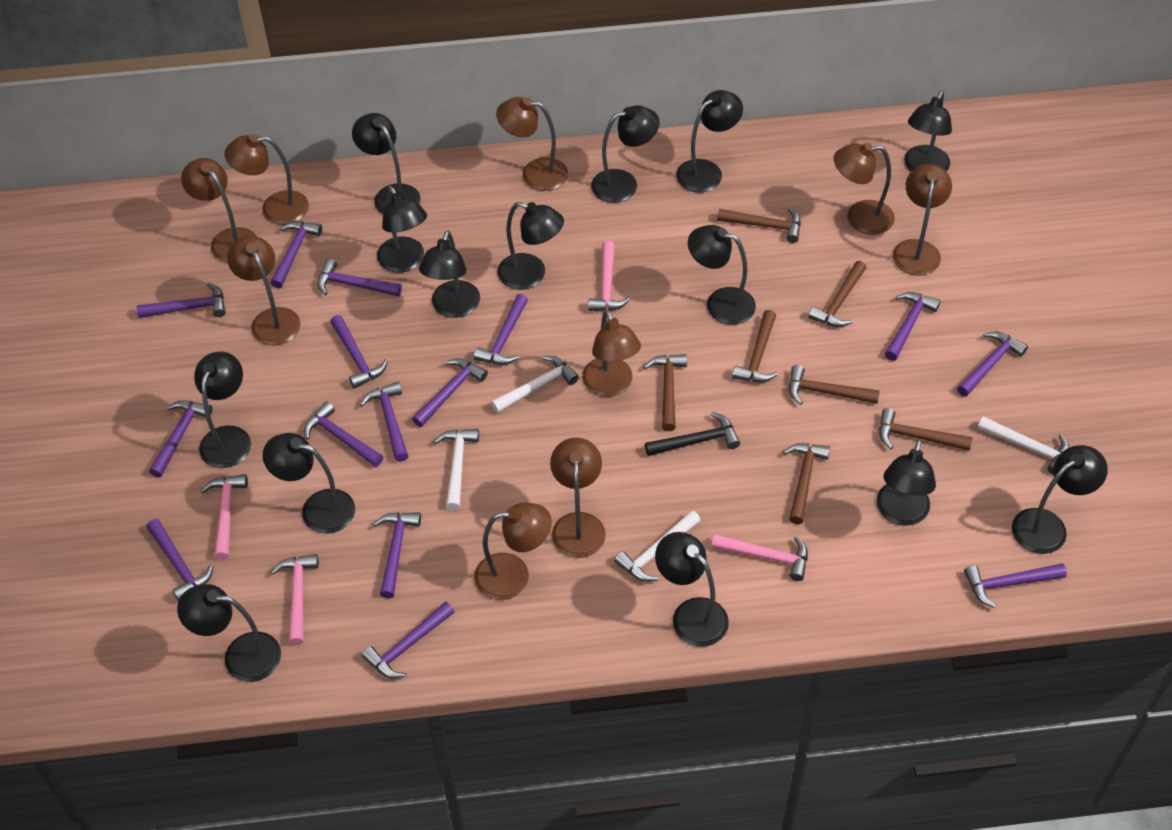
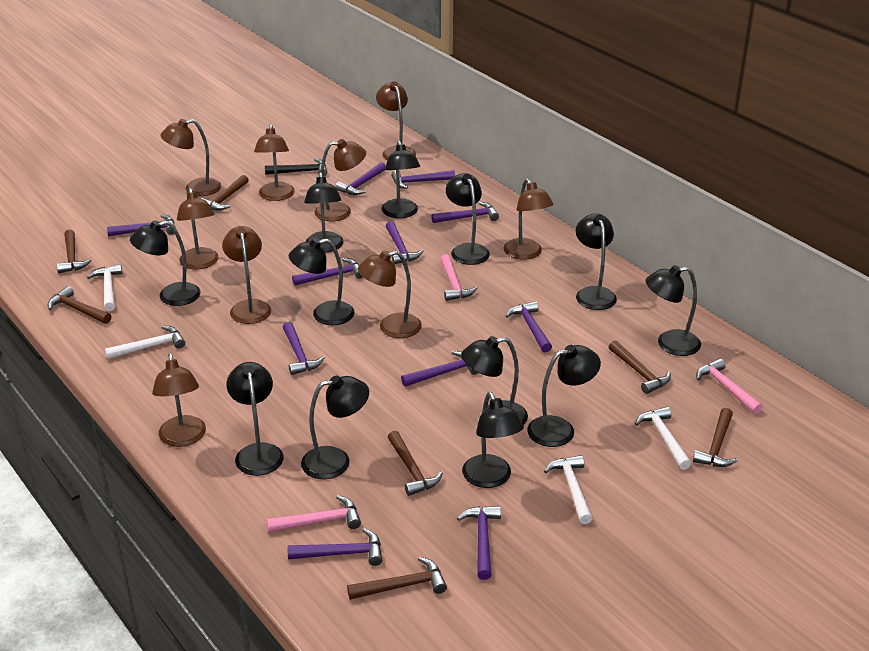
black lamp: 14 -> 12
pink hammer: 4 -> 3
purple hammer: 15 -> 11

